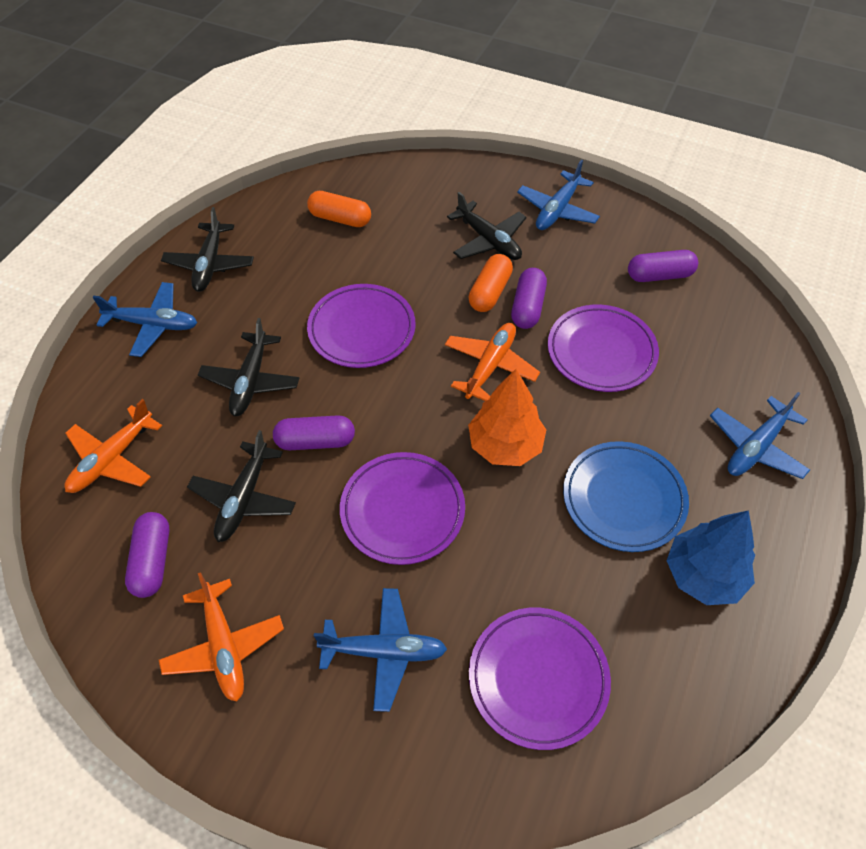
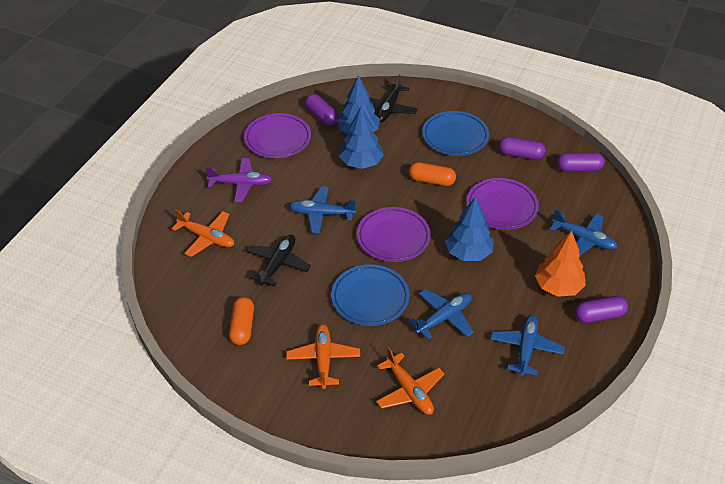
black plane: 4 -> 2
blue plate: 1 -> 2
blue tree: 1 -> 3
purple plane: 0 -> 1
purple plate: 4 -> 3

